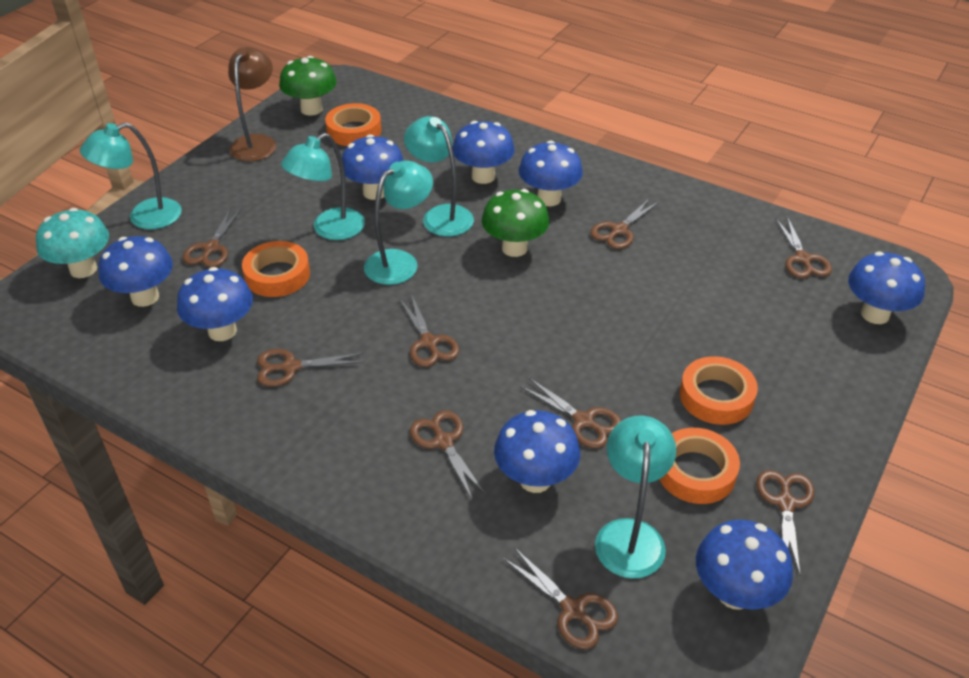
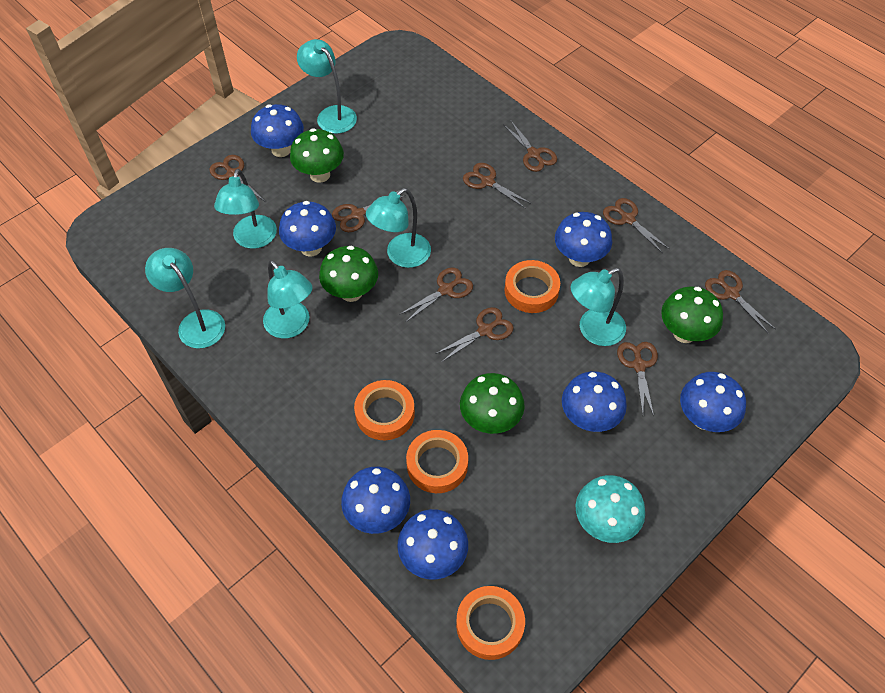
blue mushroom: 8 -> 7
brown lamp: 1 -> 0
green mushroom: 2 -> 4
turquoise lamp: 5 -> 6

